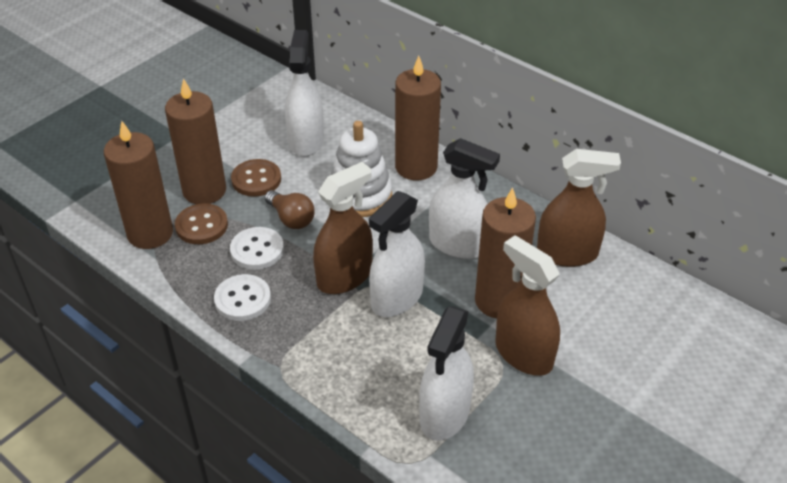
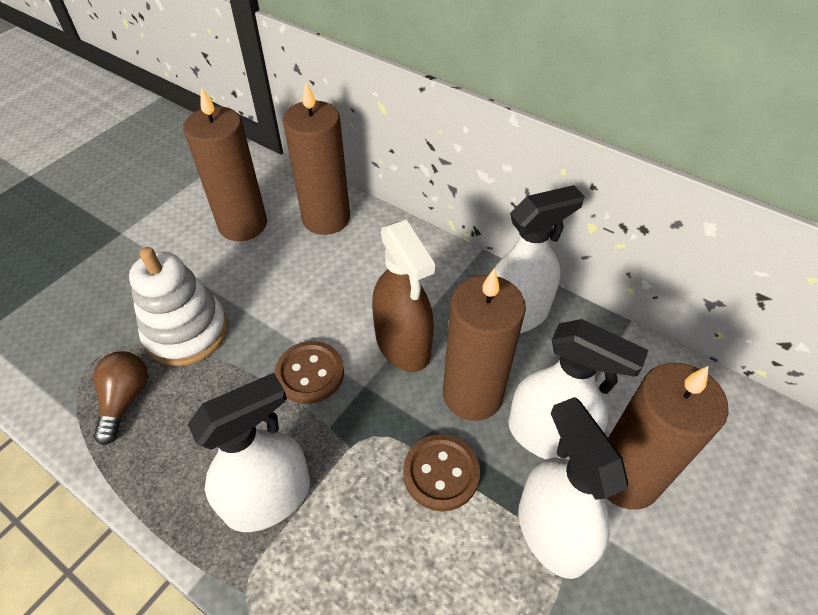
brown spray bottle: 3 -> 1
white button: 2 -> 0

